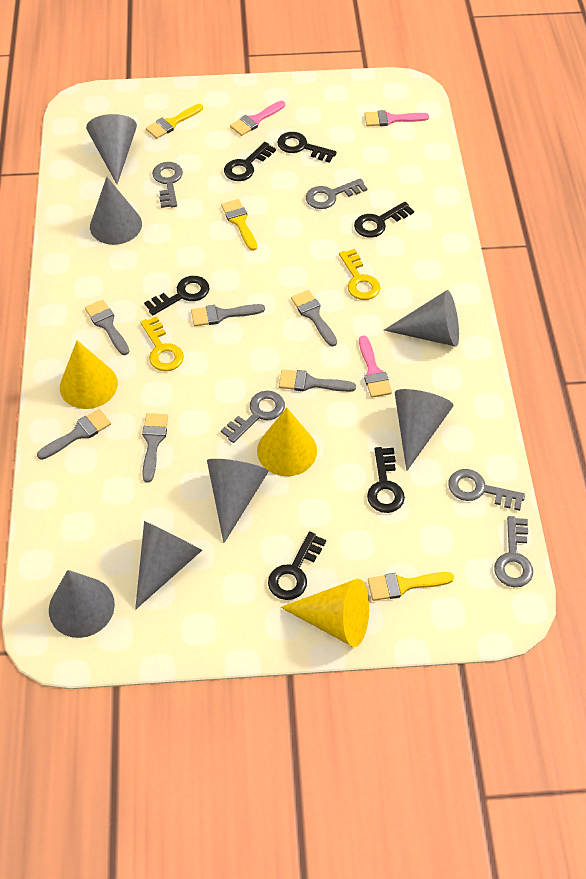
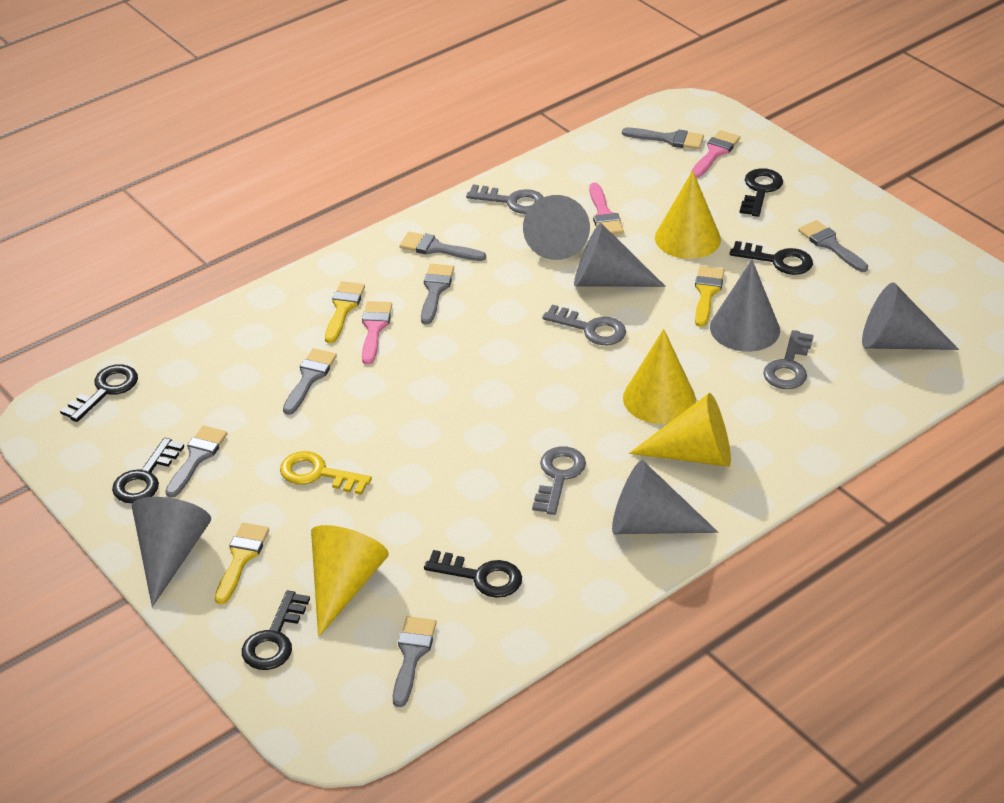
grey brush: 6 -> 7
grey cone: 7 -> 6
grey key: 5 -> 4
yellow cone: 3 -> 4
yellow key: 2 -> 1

